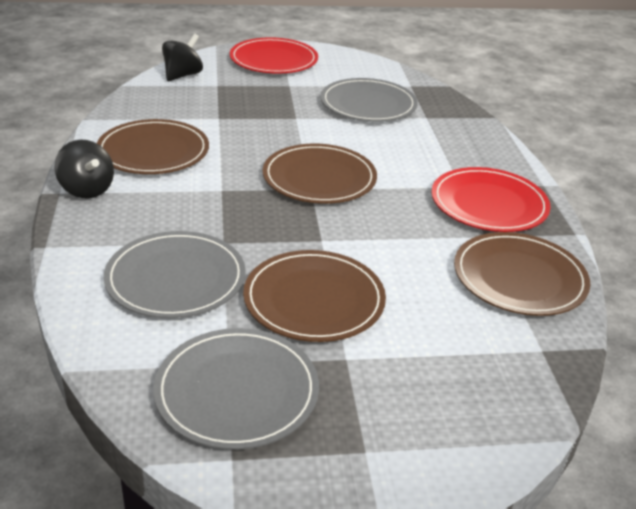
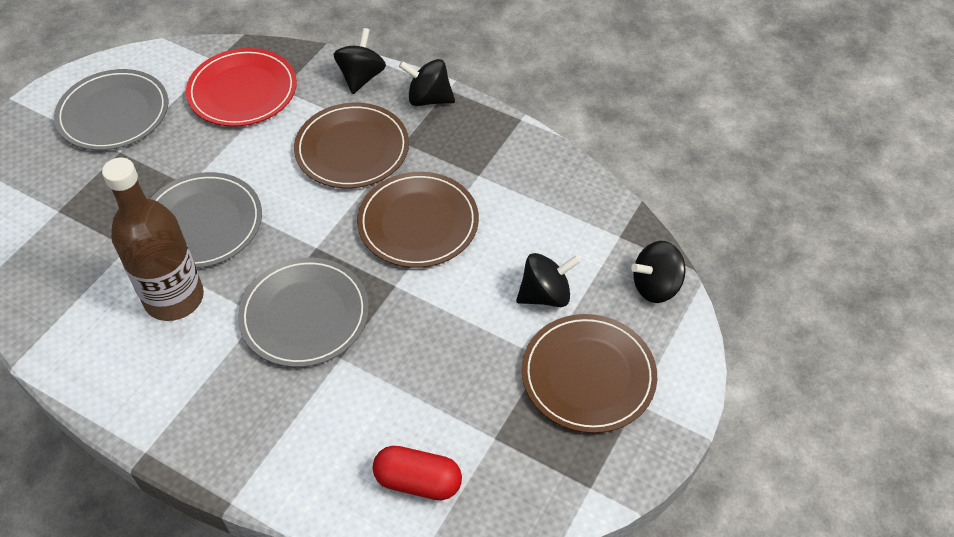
black spinning top: 2 -> 4
brown bottle: 0 -> 1
brown plate: 4 -> 3
red capsule: 0 -> 1
red plate: 2 -> 1

